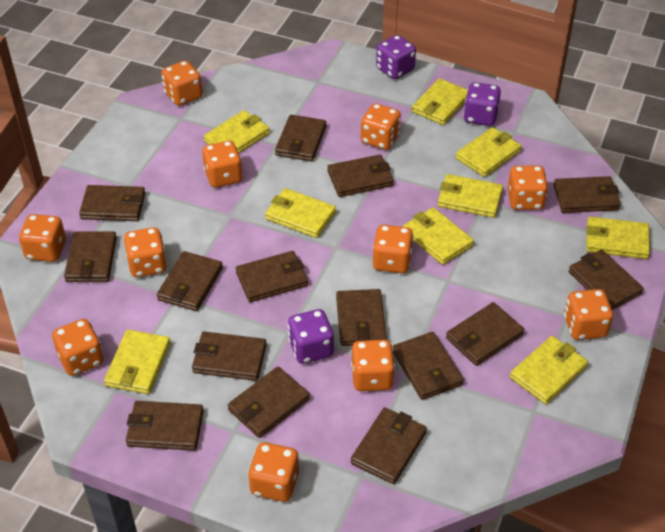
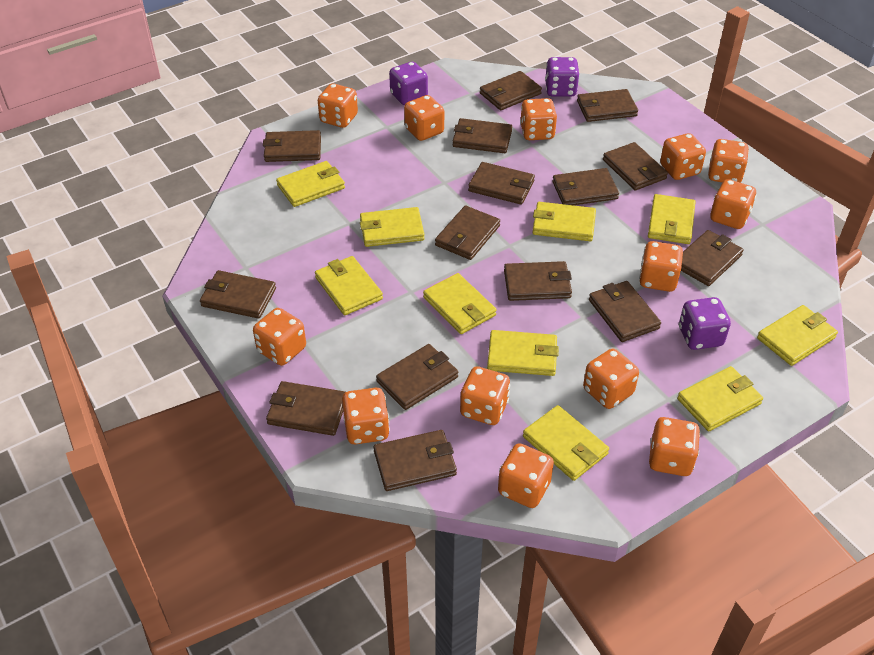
orange dice: 11 -> 13
yellow wallet: 9 -> 10

